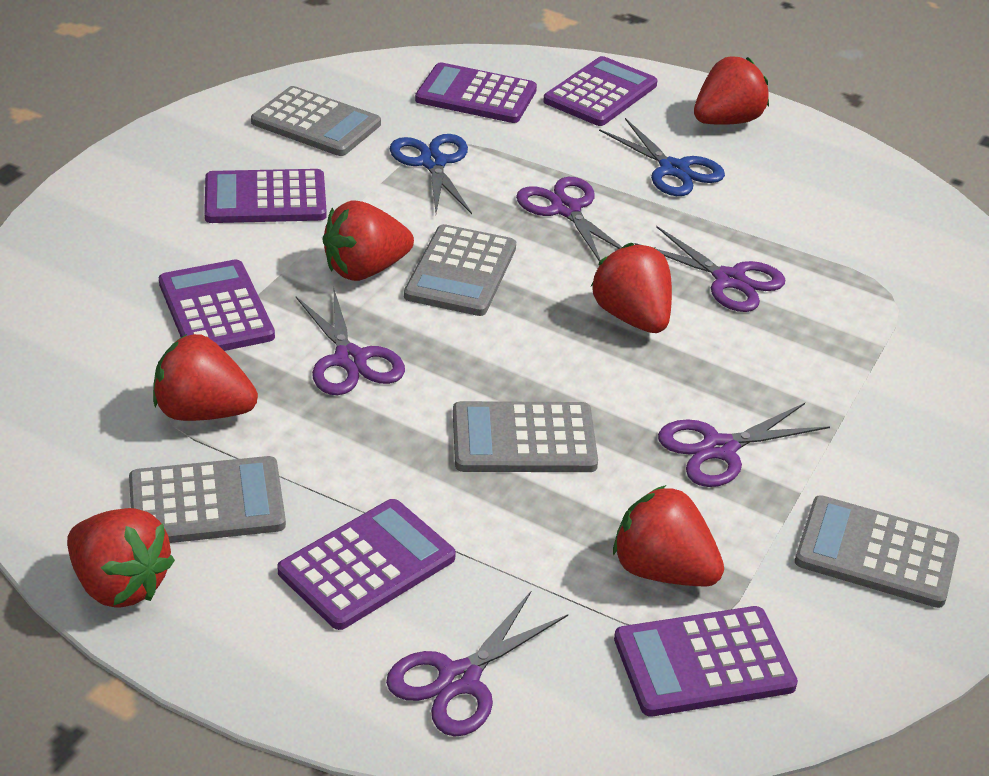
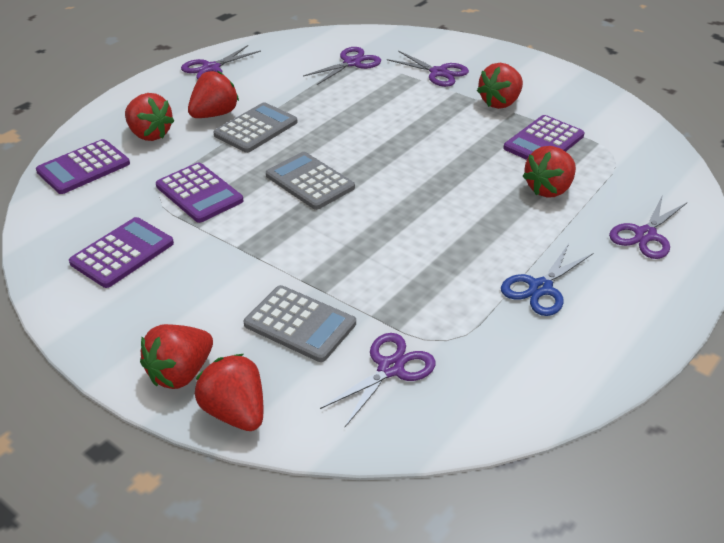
blue scissors: 2 -> 1
grey calculator: 5 -> 3
purple calculator: 6 -> 4

